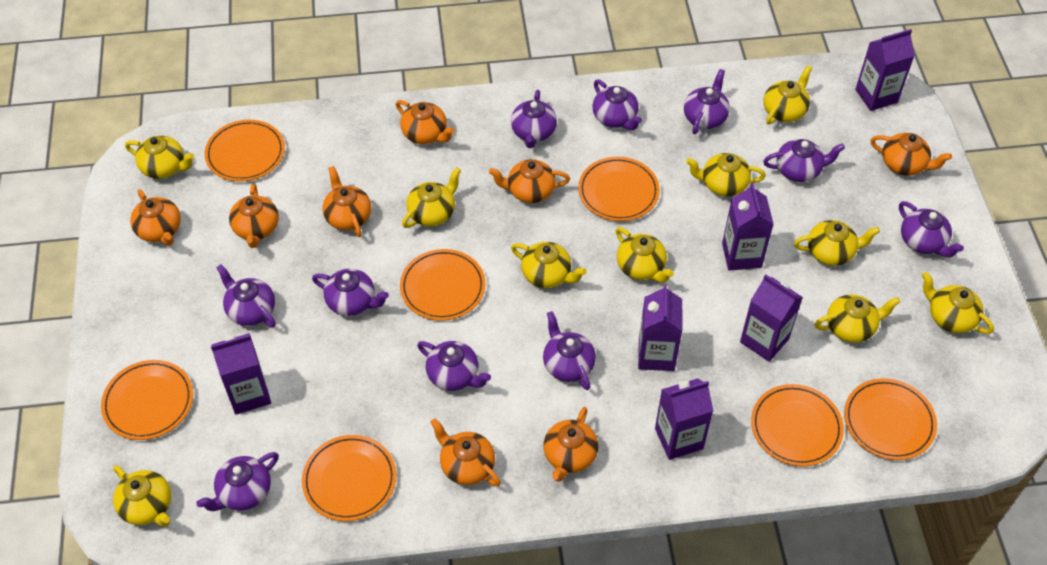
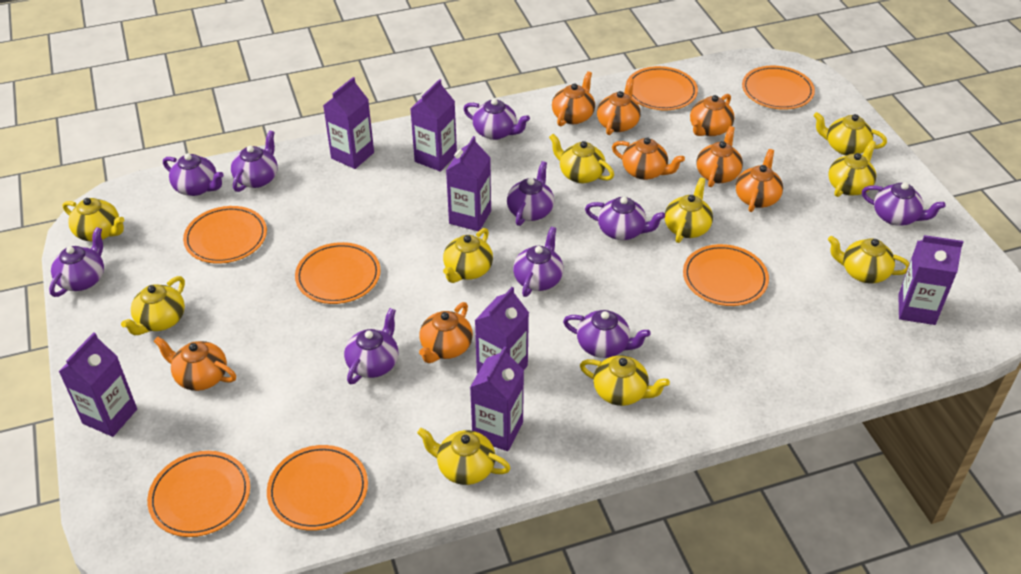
purple carton: 6 -> 7

